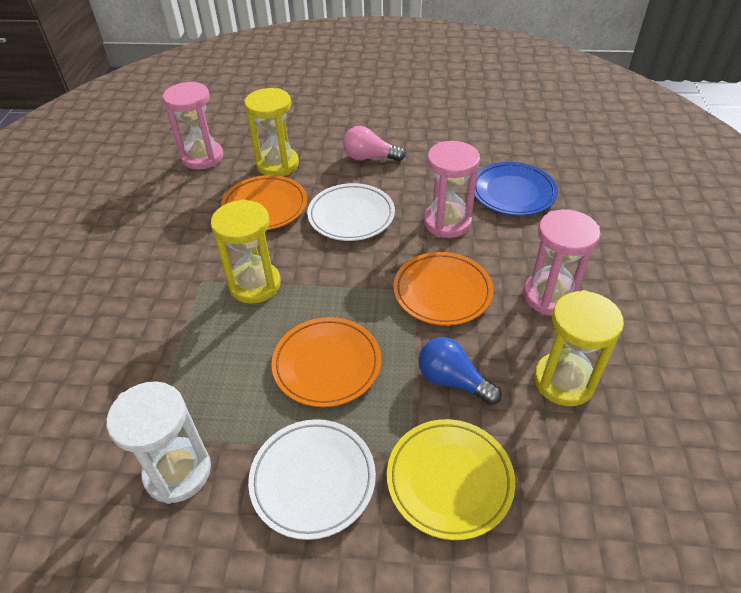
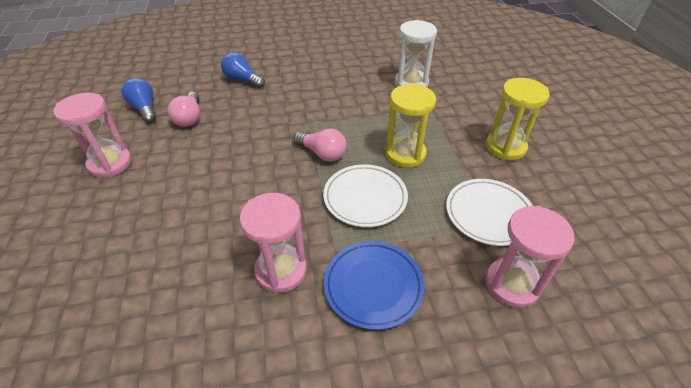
blue light bulb: 1 -> 2
orange plate: 3 -> 0
pink light bulb: 1 -> 2
yellow hourglass: 3 -> 2
yellow plate: 1 -> 0

